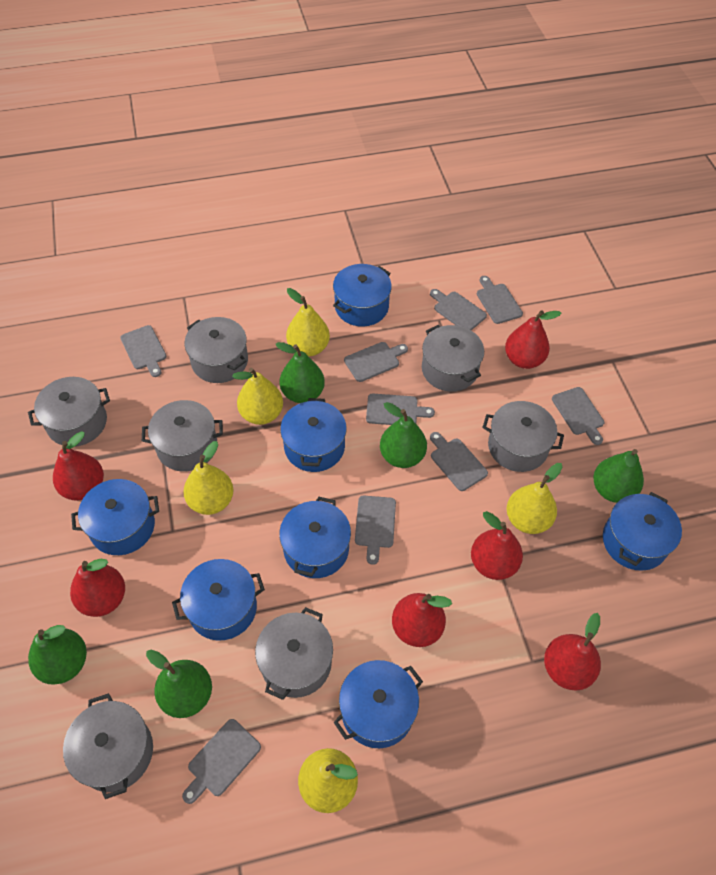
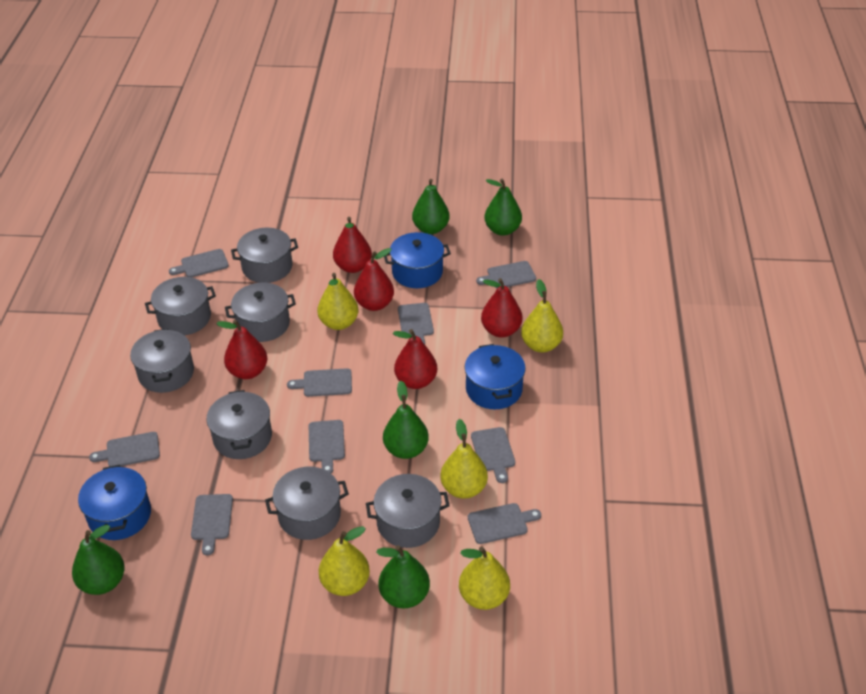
blue pot: 7 -> 3
red pear: 6 -> 5

